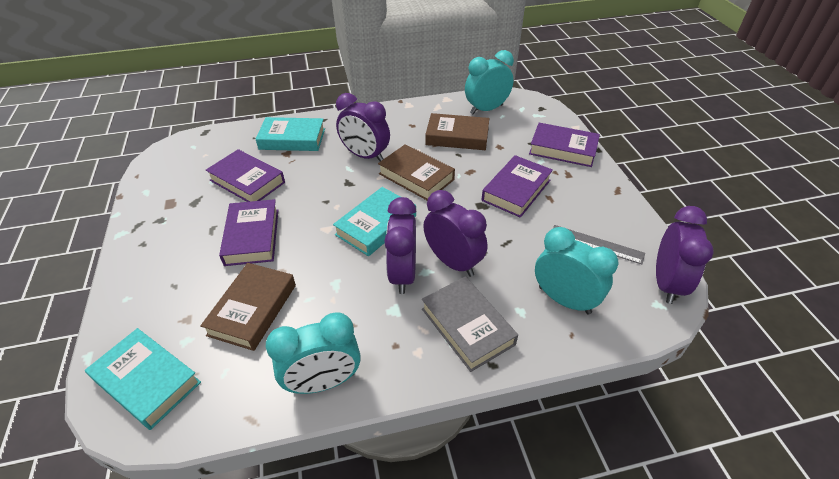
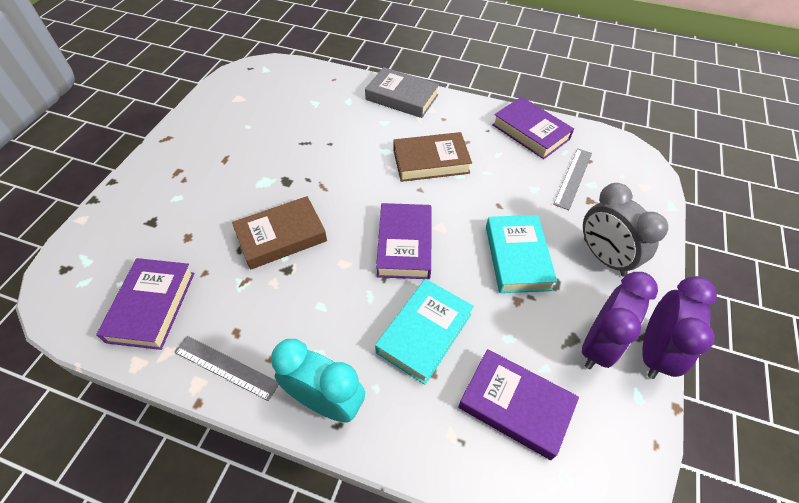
brown book: 3 -> 2
grey clock: 0 -> 1
grey ruler: 1 -> 2
purple clock: 4 -> 2
turquoise book: 3 -> 2
turquoise clock: 3 -> 1

